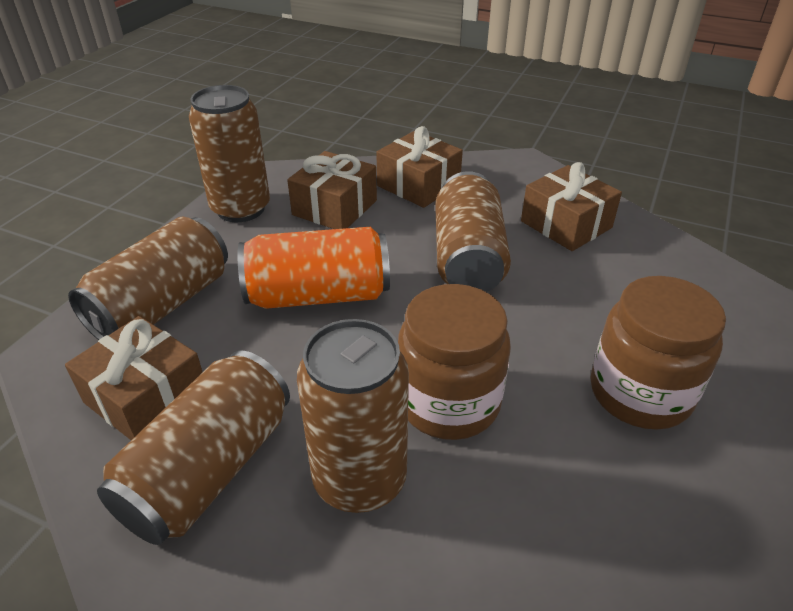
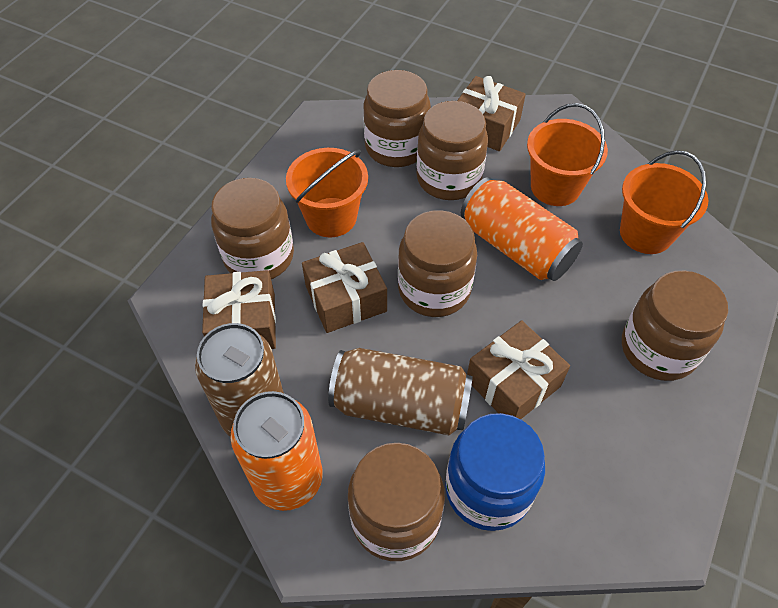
blue jar: 0 -> 1
brown can: 5 -> 2
brown jar: 2 -> 6
orange bucket: 0 -> 3
orange can: 1 -> 2

